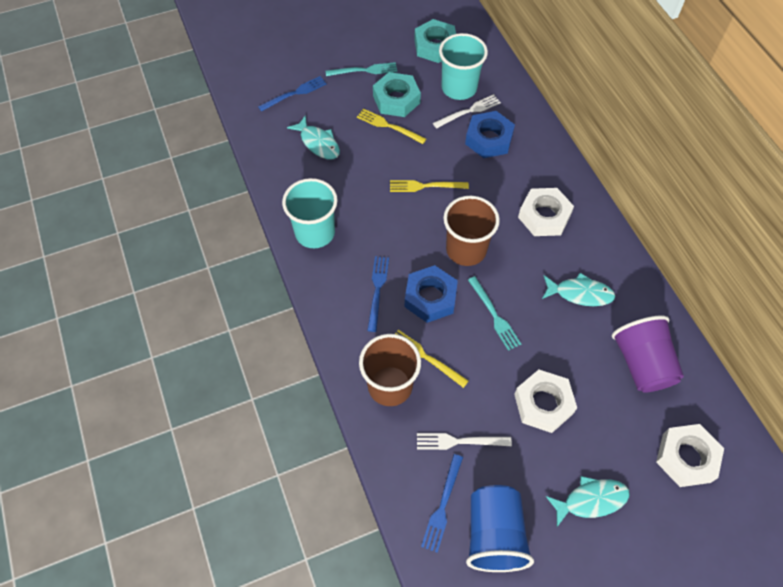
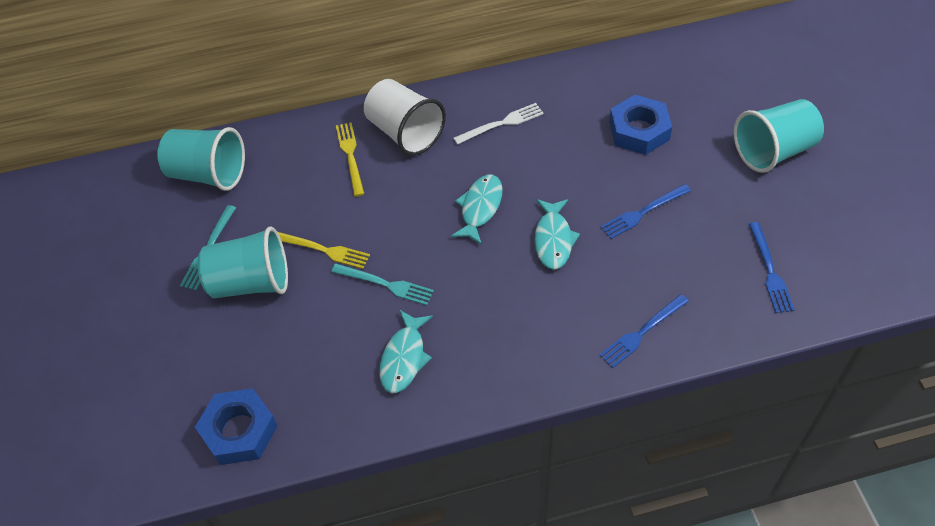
blue cup: 1 -> 0
brown cup: 2 -> 0
purple cup: 1 -> 0
turquoise cup: 2 -> 3
turquoise nut: 2 -> 0
white cup: 0 -> 1
white fork: 2 -> 1
white nut: 3 -> 0
yellow fork: 3 -> 2

